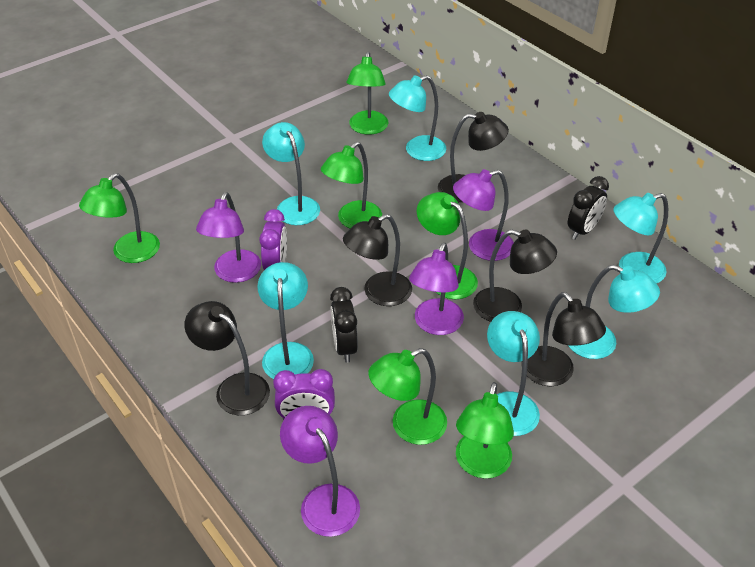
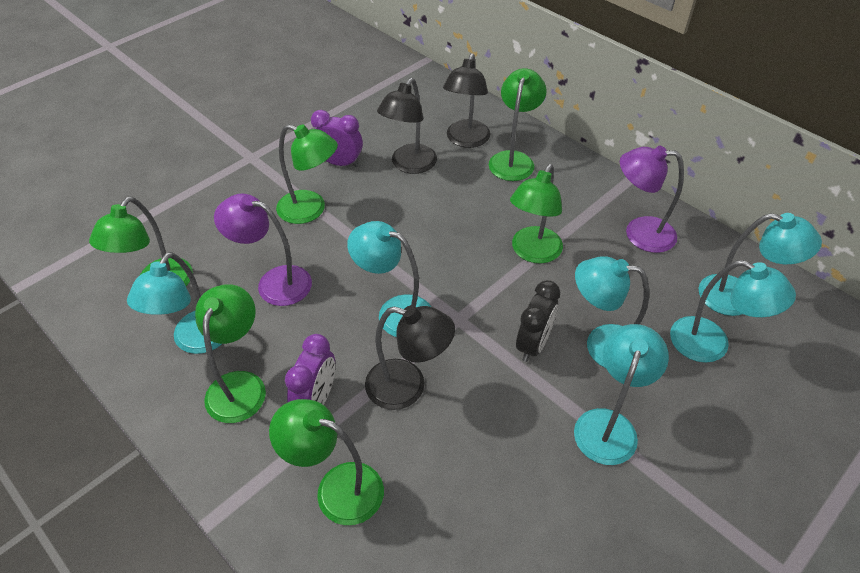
black clock: 2 -> 1
black lamp: 5 -> 3
purple lamp: 4 -> 2

